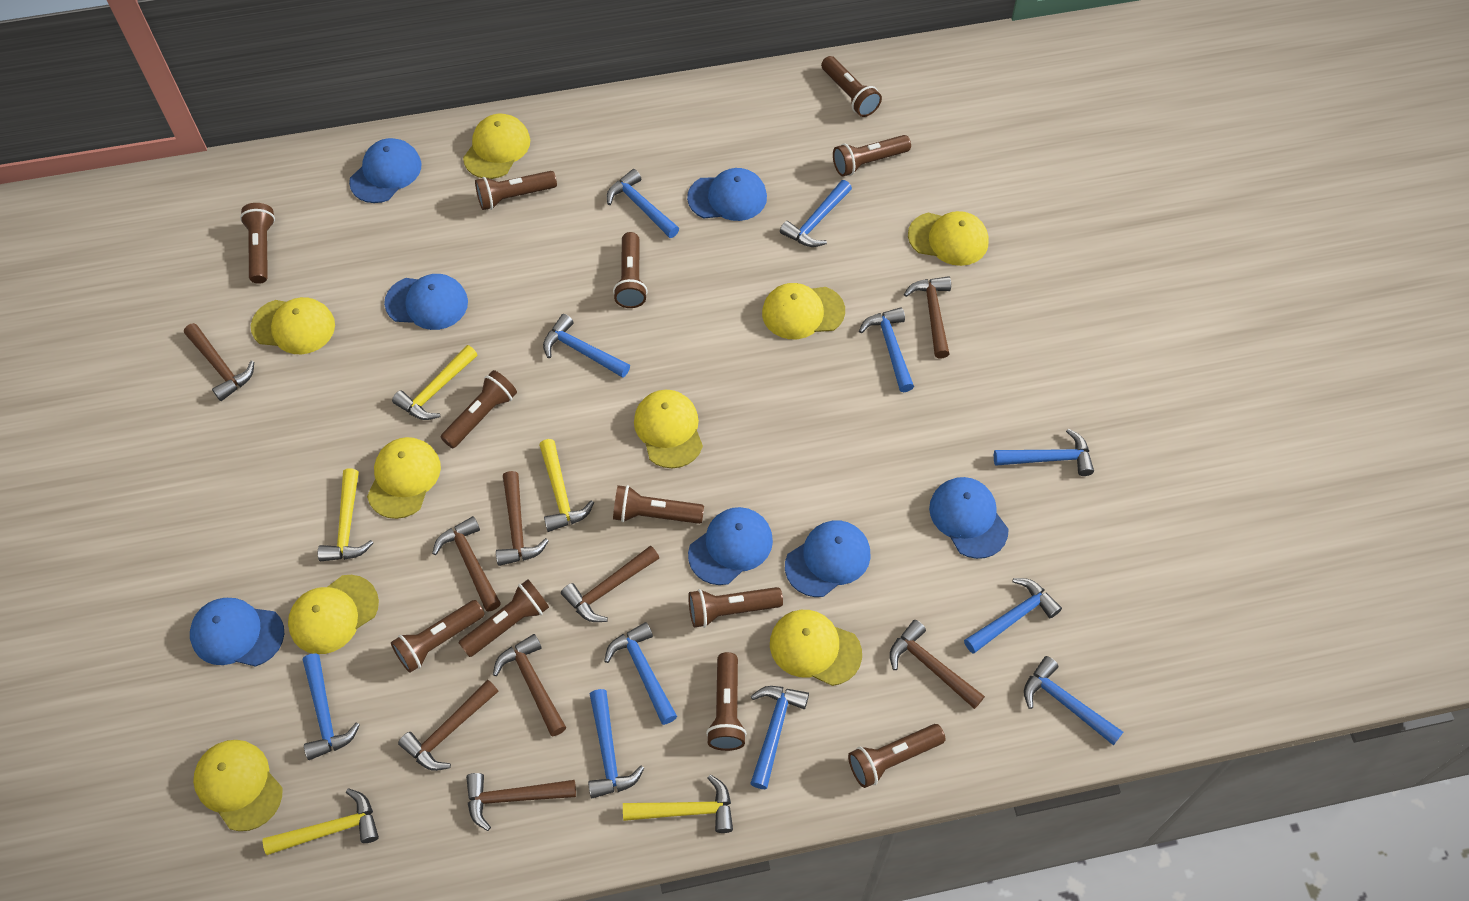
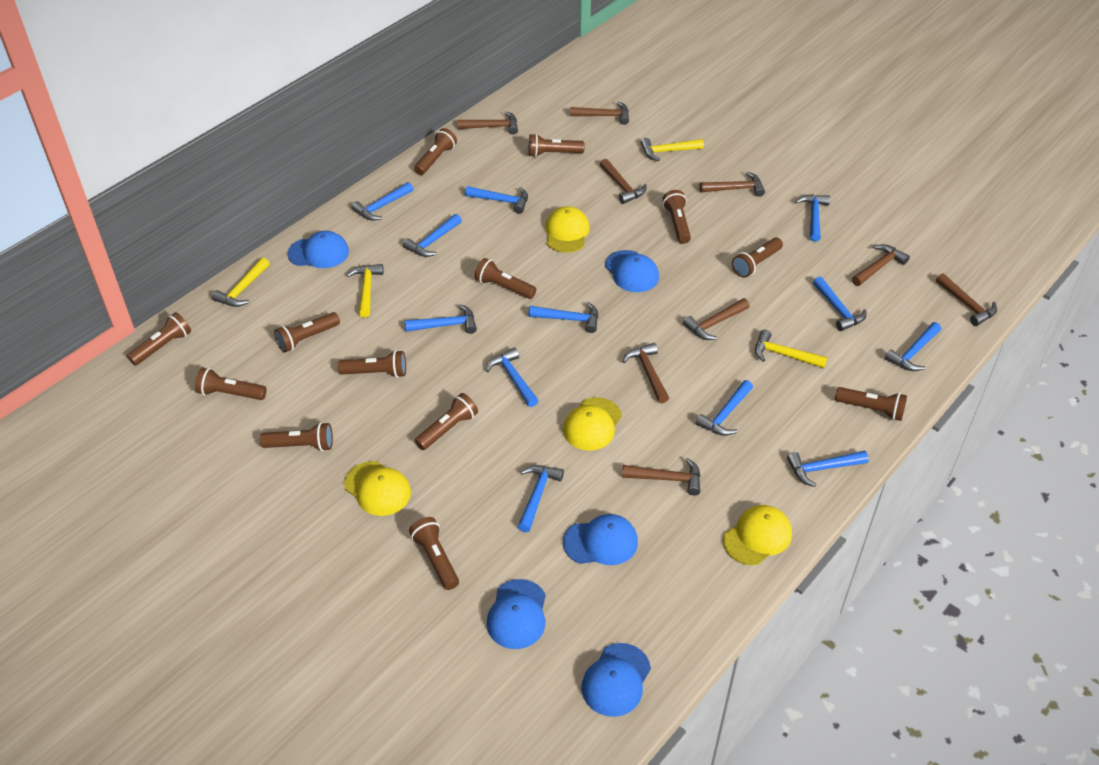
blue cap: 7 -> 5
blue hammer: 11 -> 12
brown flashlight: 12 -> 13
yellow cap: 9 -> 4
yellow hammer: 5 -> 4

